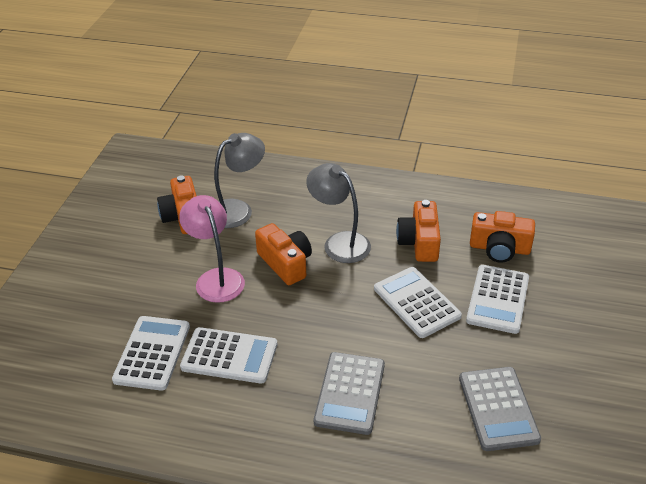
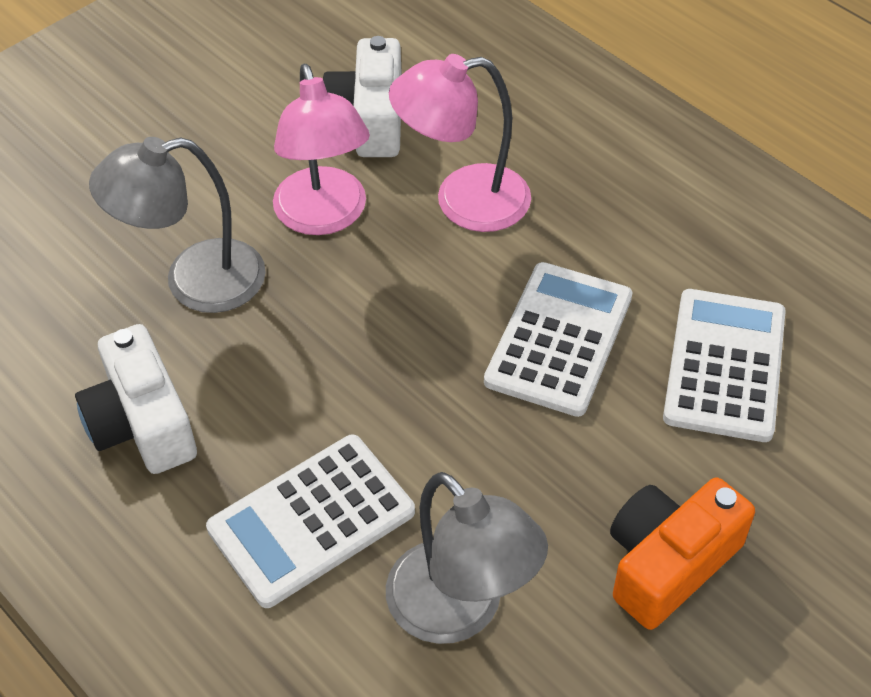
grey calculator: 2 -> 0
orange camera: 4 -> 1
pink lamp: 1 -> 2
white calculator: 4 -> 3
white camera: 0 -> 2

